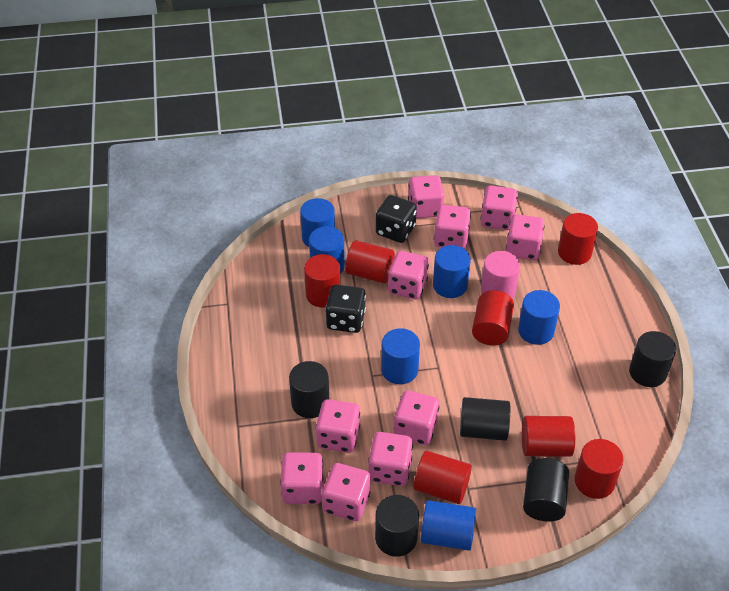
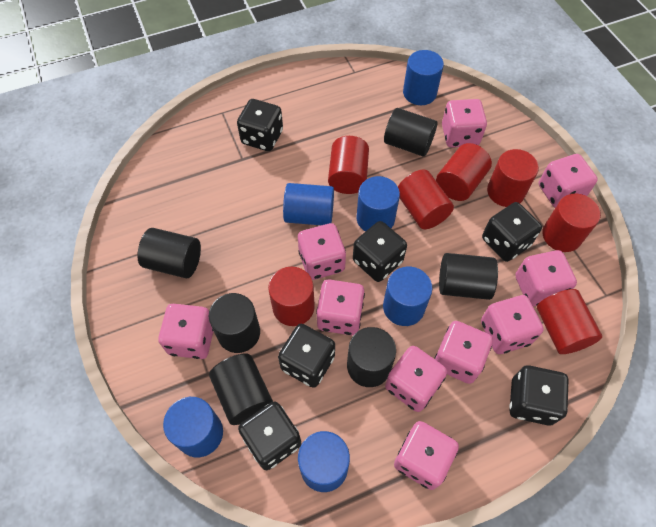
black cylinder: 5 -> 6
black dice: 2 -> 6
pink cylinder: 1 -> 0

